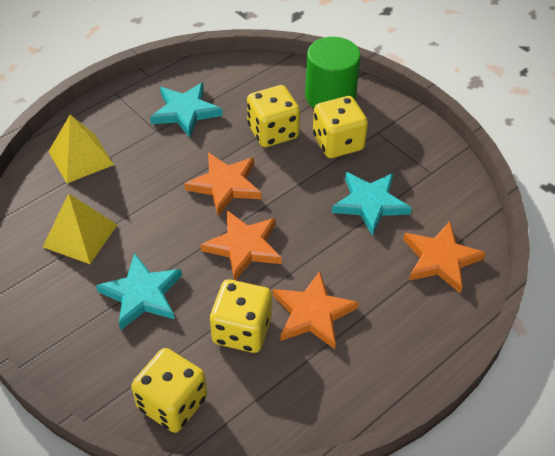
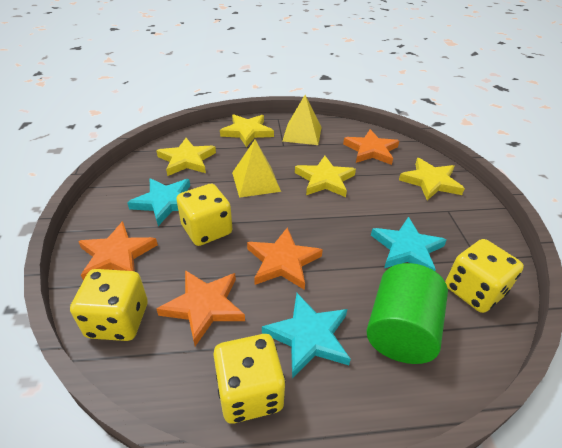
yellow star: 0 -> 4

